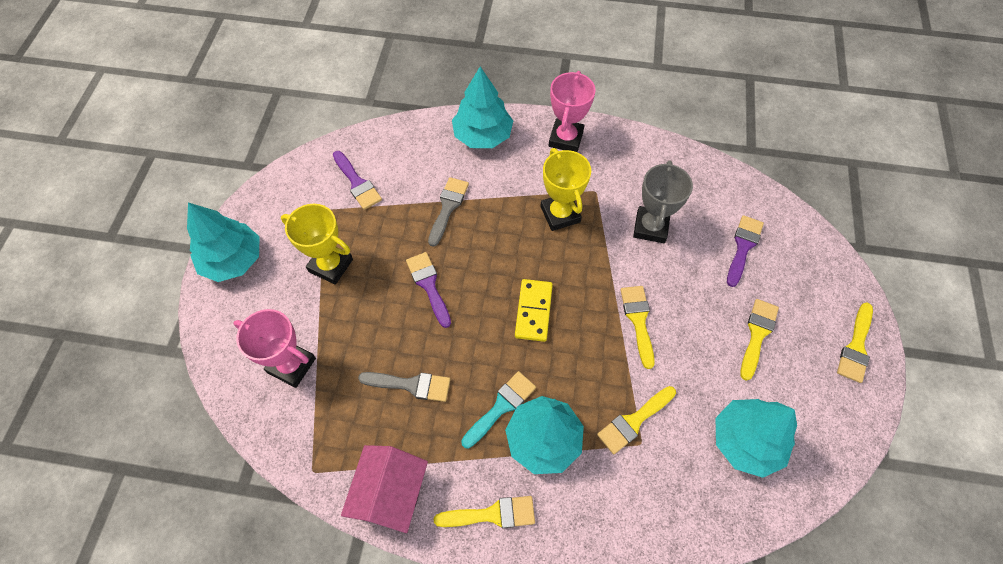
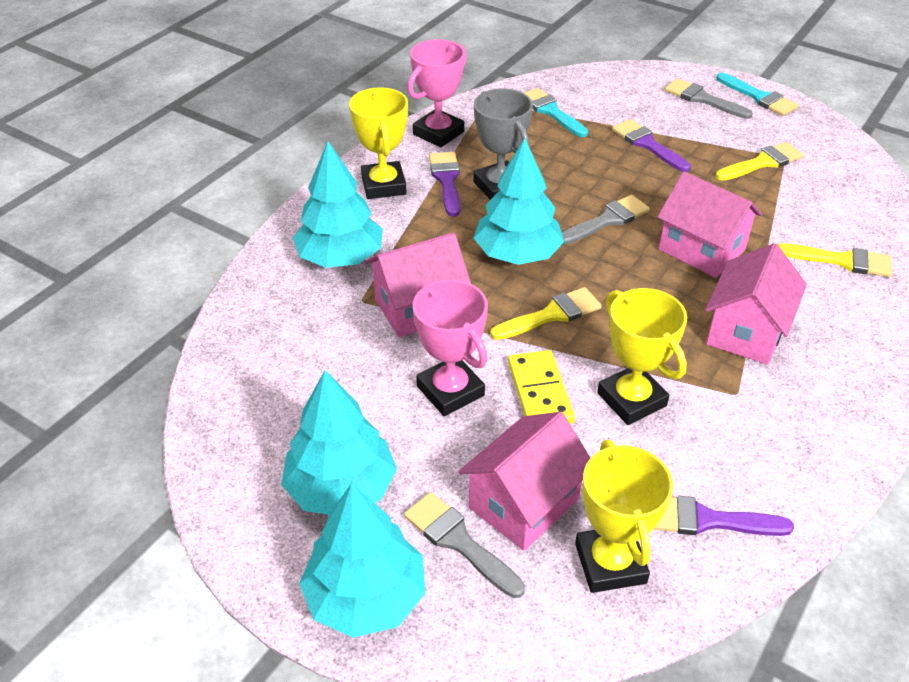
grey brush: 2 -> 3
pink house: 1 -> 4
turquoise brush: 1 -> 2
yellow brush: 5 -> 3
yellow trophy: 2 -> 3

